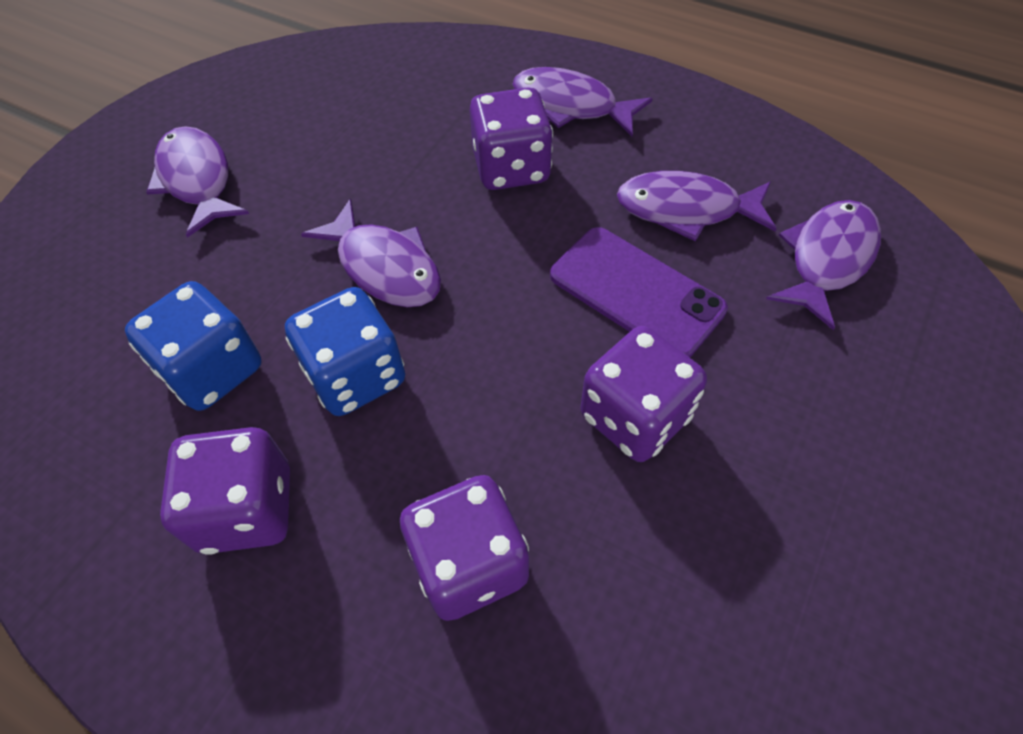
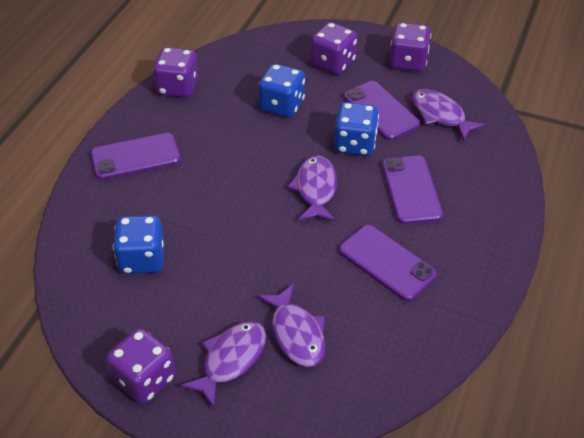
blue dice: 2 -> 3
purple fish: 5 -> 4
purple phone: 1 -> 4

